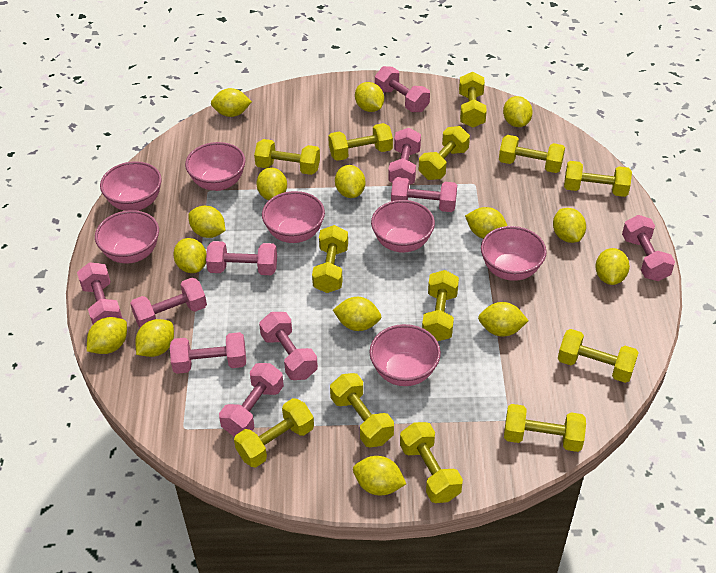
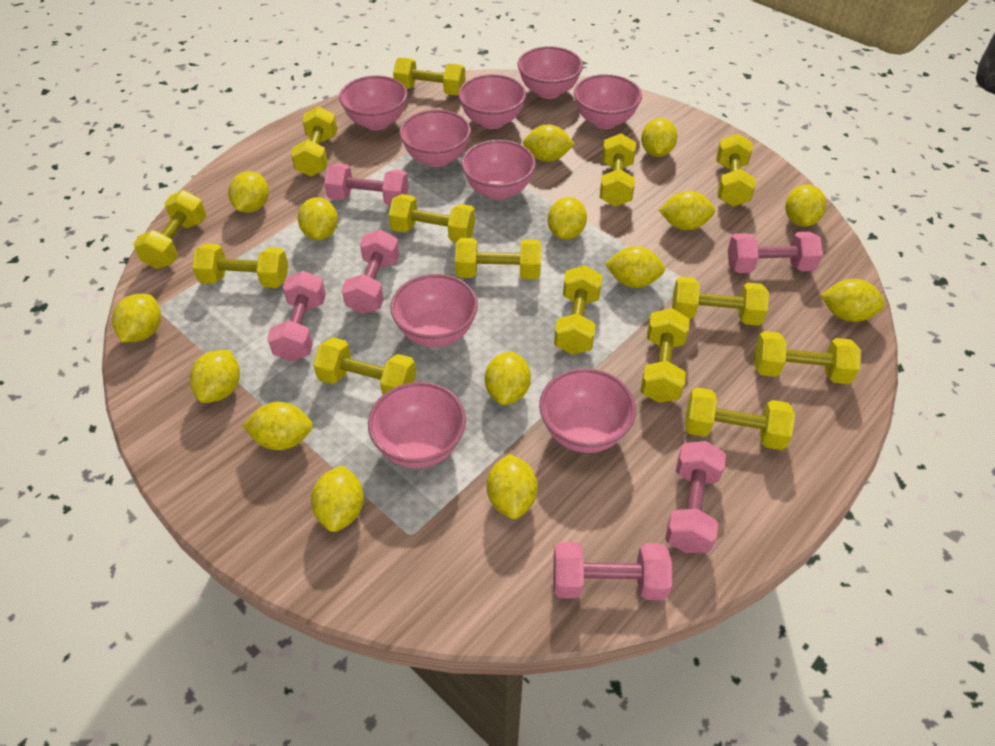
pink bowl: 7 -> 9
pink dumbbell: 10 -> 6
yellow dumbbell: 13 -> 14

